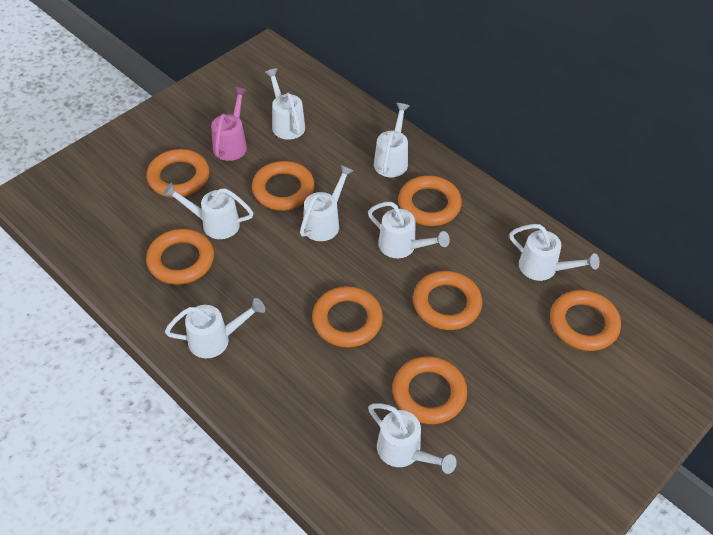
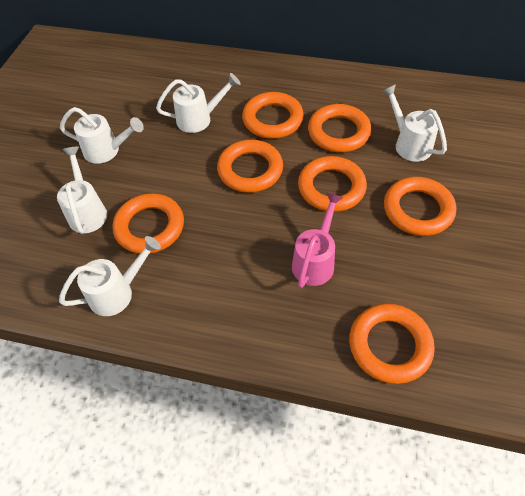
orange ring: 8 -> 7
white watering can: 8 -> 5

